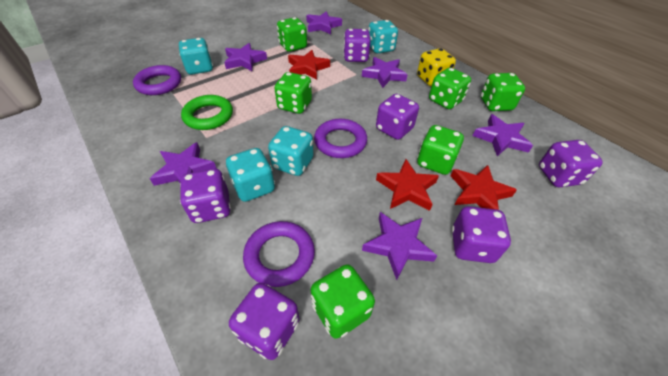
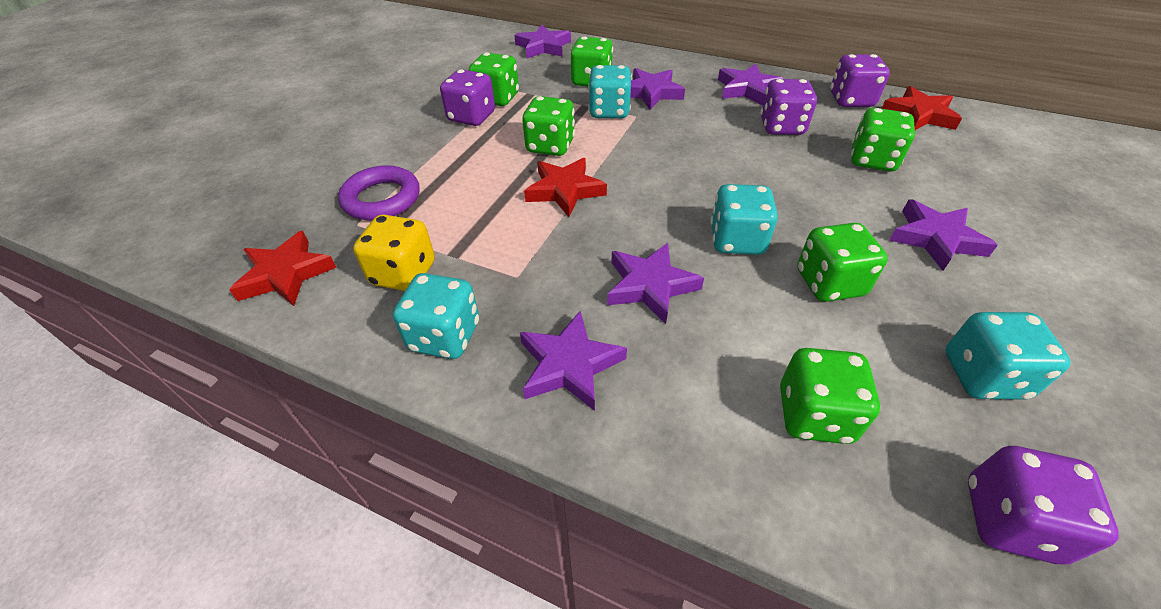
green ring: 1 -> 0
purple dice: 6 -> 4
purple ring: 3 -> 1

